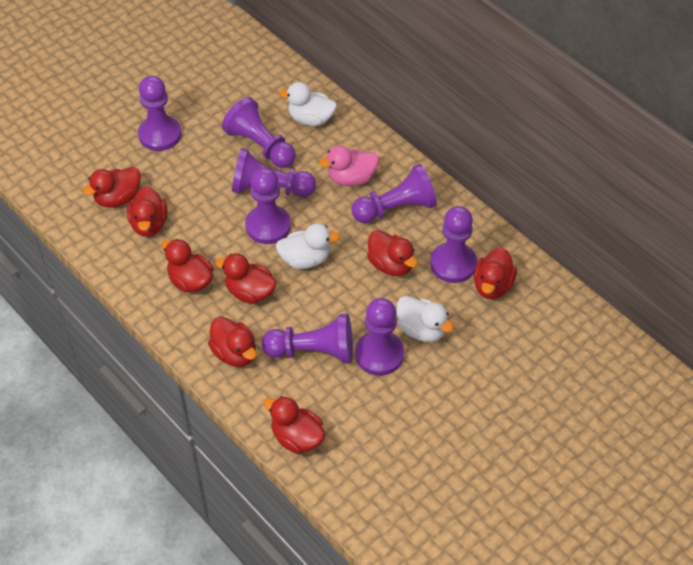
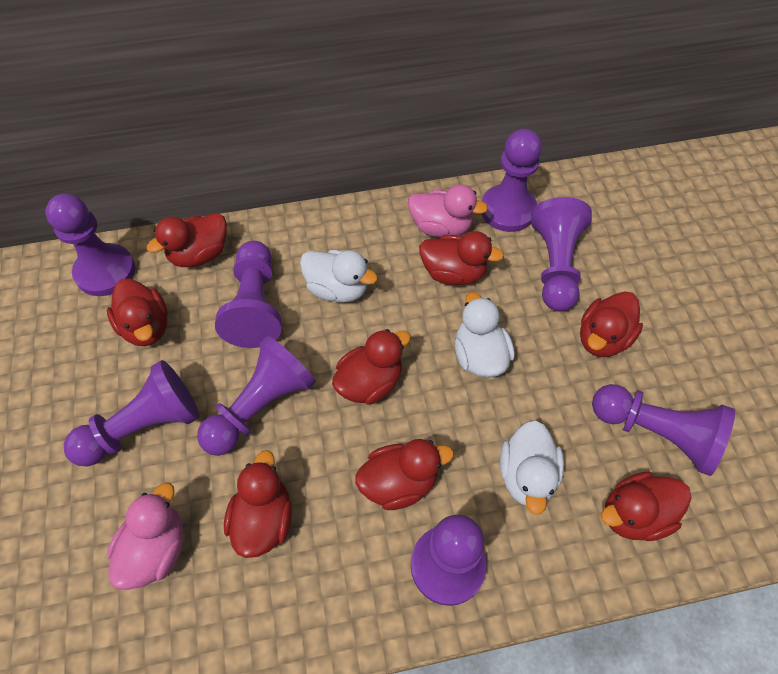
pink duck: 1 -> 2

